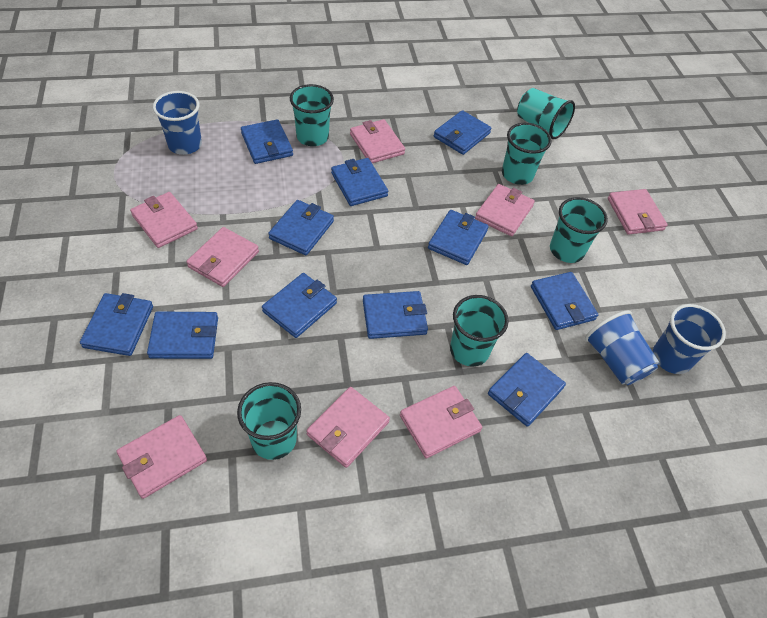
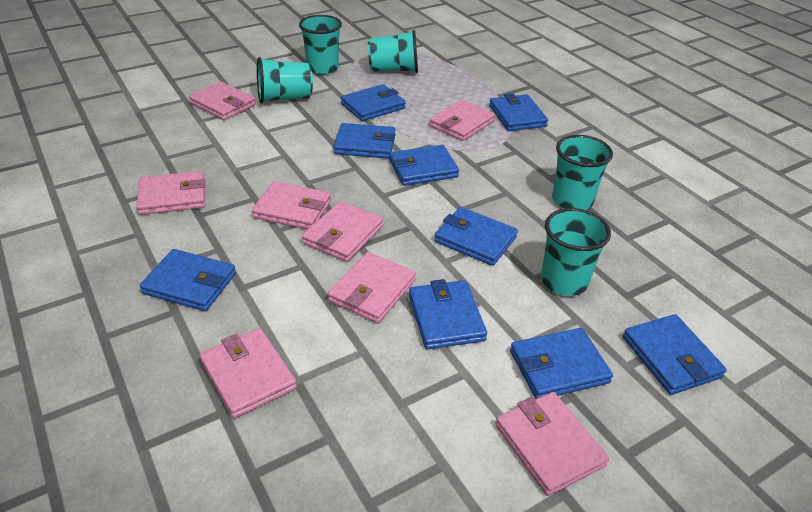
blue cup: 3 -> 0
blue wallet: 11 -> 9
turquoise cup: 6 -> 5

